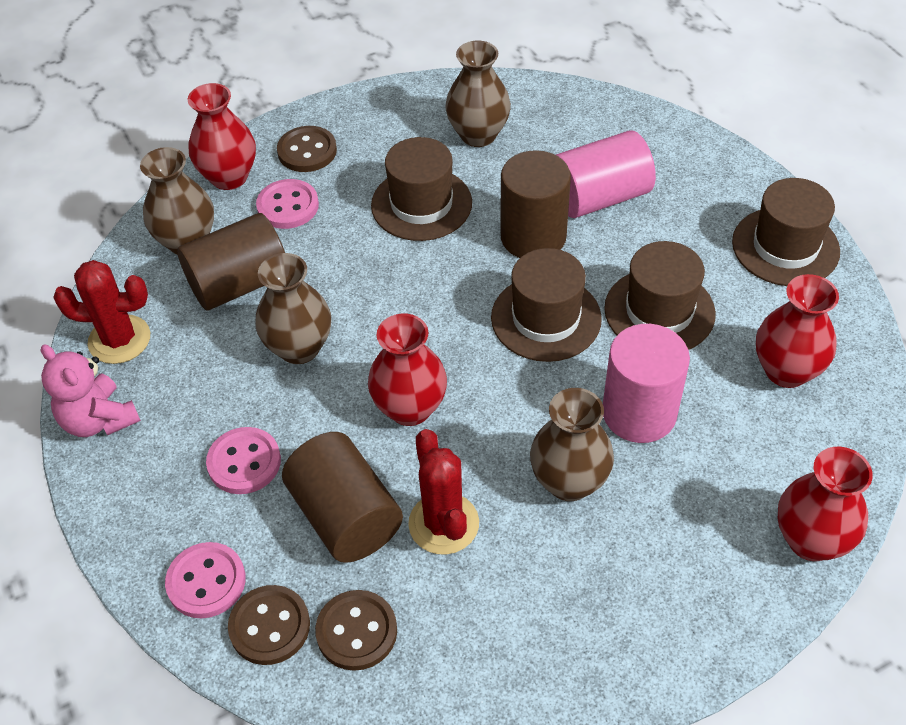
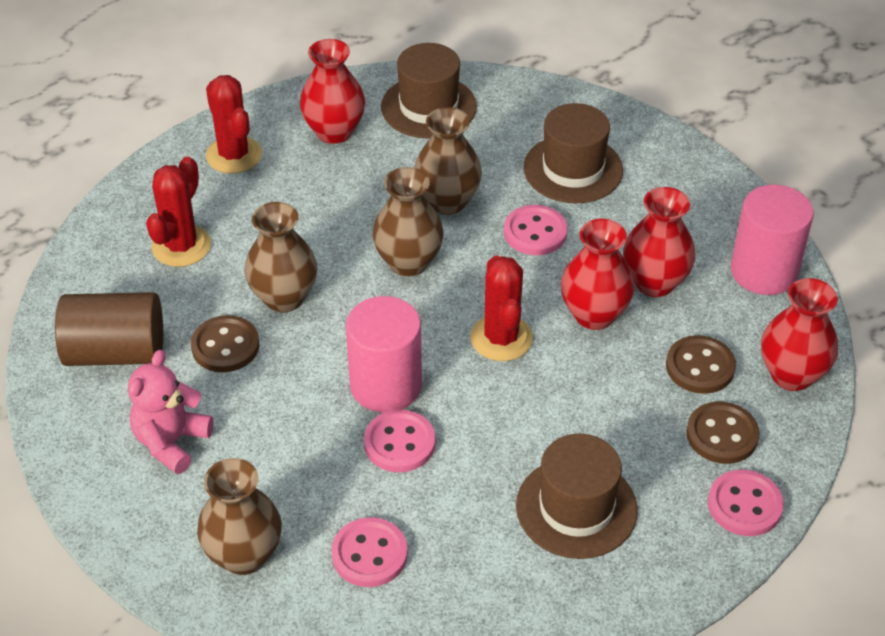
brown cylinder: 3 -> 1
brown hat: 4 -> 3
pink button: 3 -> 4
red cactus: 2 -> 3

